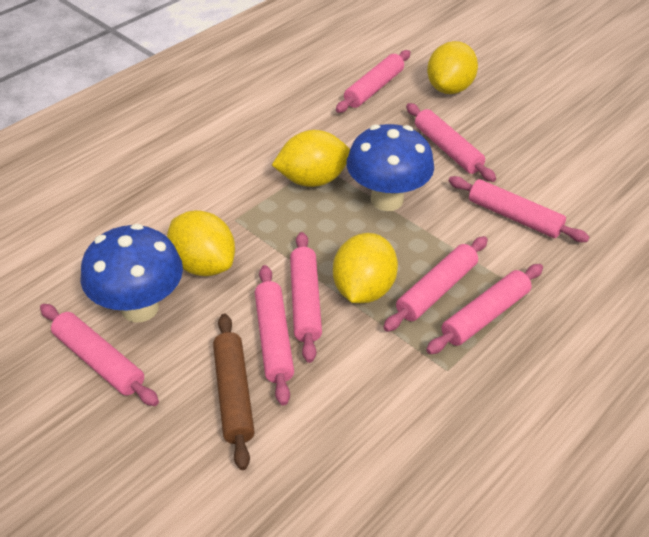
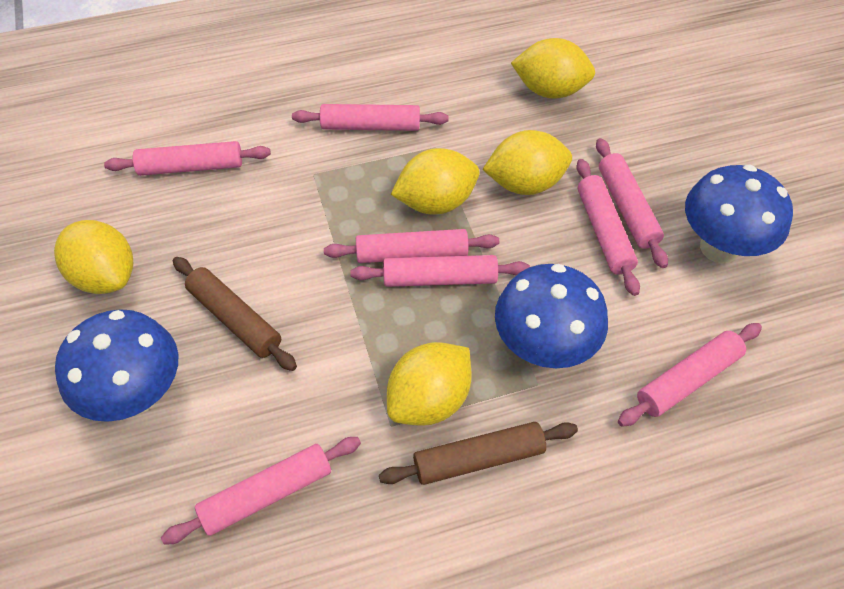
blue mushroom: 2 -> 3
brown rolling pin: 1 -> 2
yellow lemon: 4 -> 5

